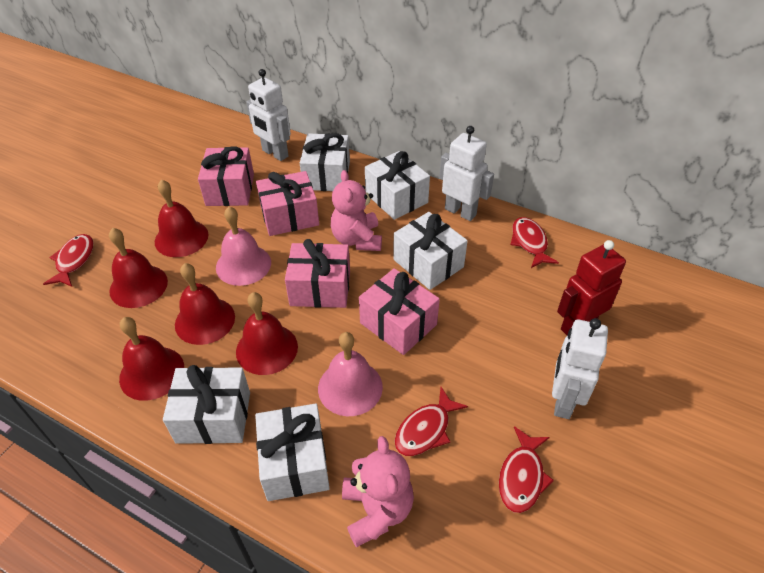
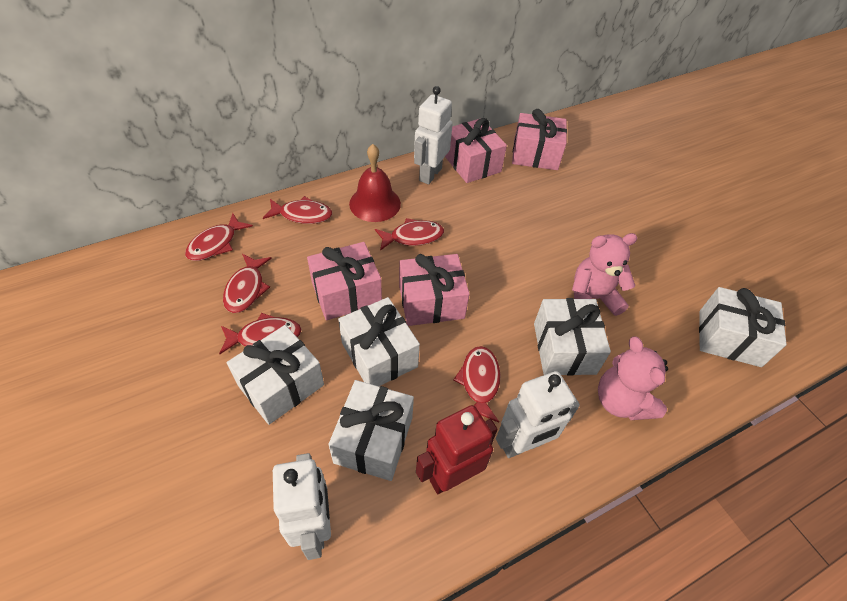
pink bell: 2 -> 0
red bell: 5 -> 1
red fish: 4 -> 6

